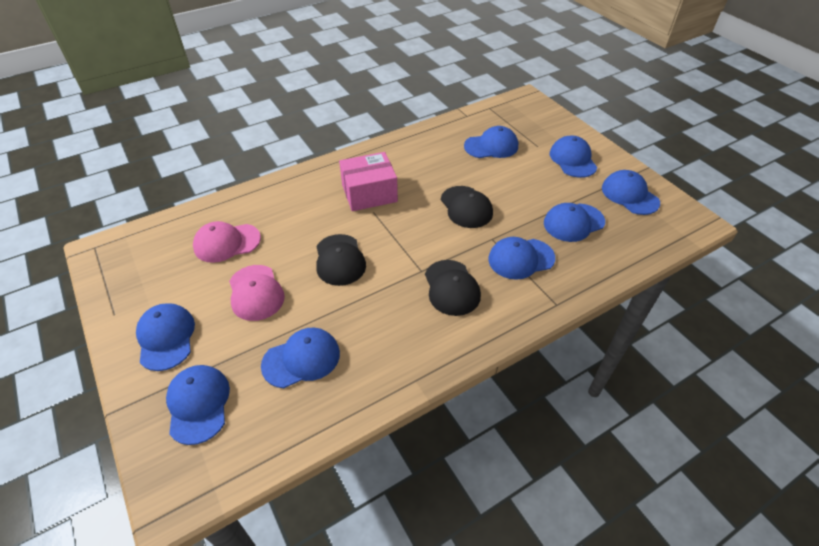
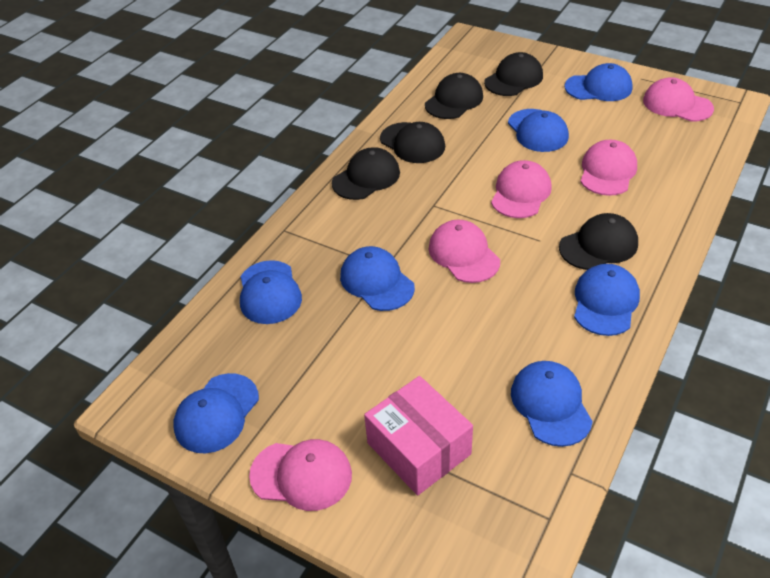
black cap: 3 -> 5
blue cap: 8 -> 7
pink cap: 2 -> 5

